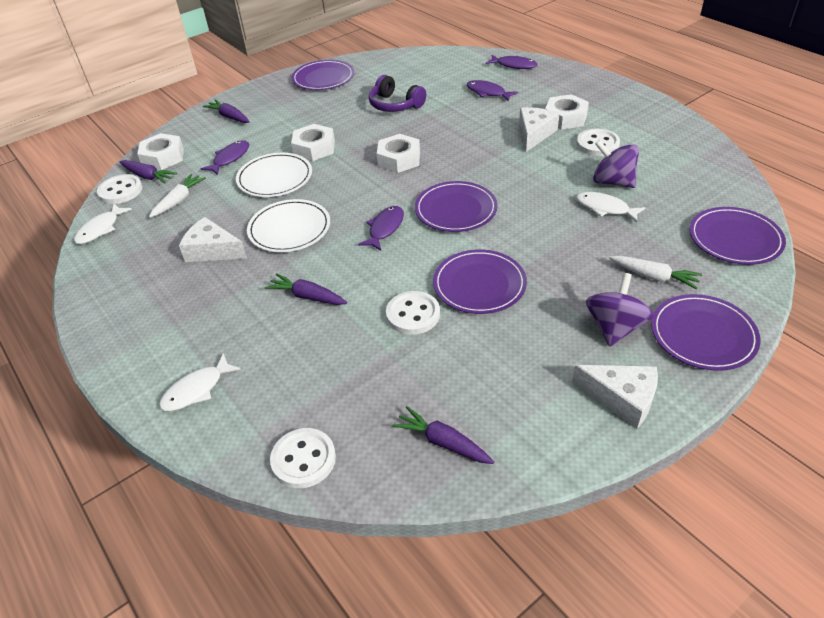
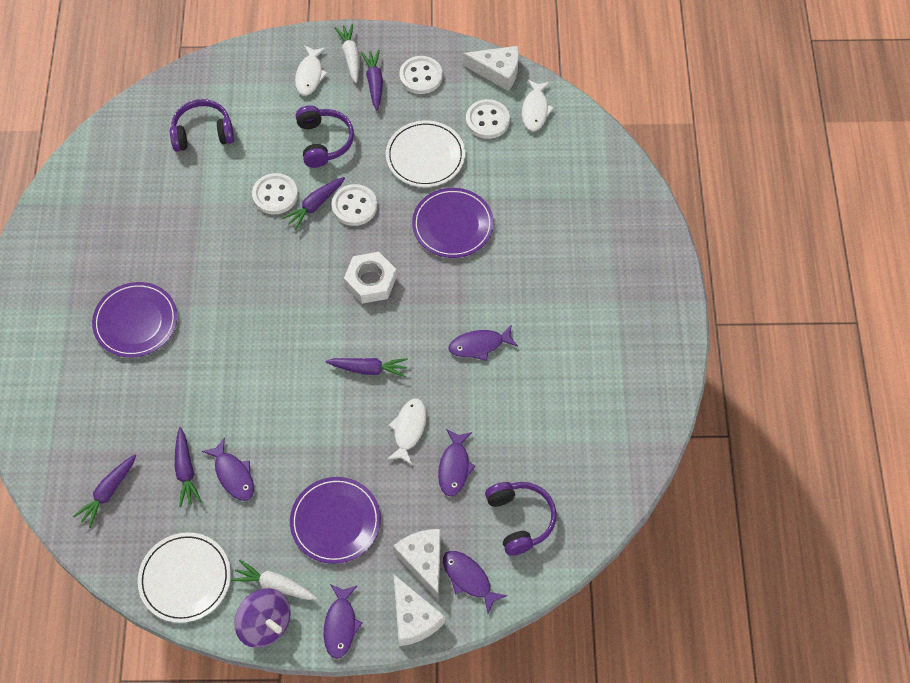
purple carrot: 4 -> 5
purple fish: 4 -> 5
purple headphones: 1 -> 3
purple plate: 5 -> 3
purple spinning top: 2 -> 1
white nut: 4 -> 1

